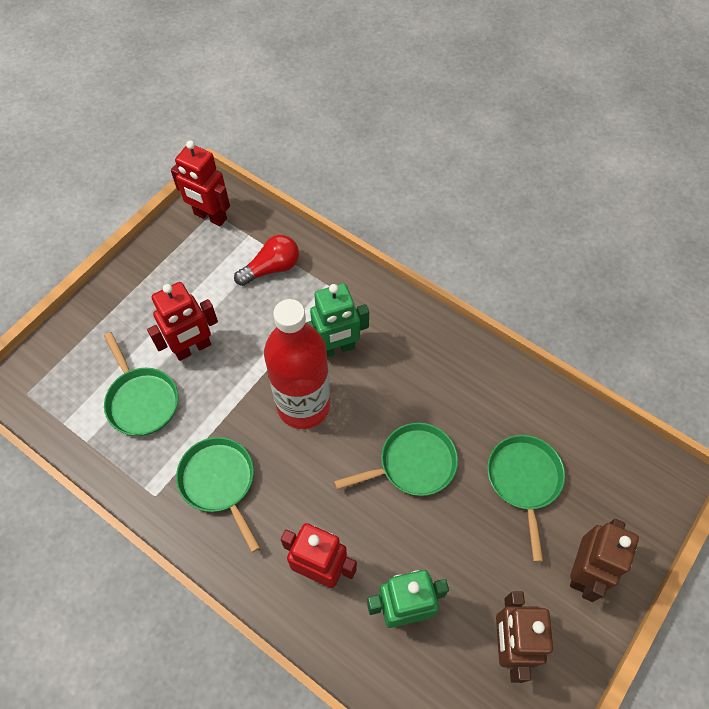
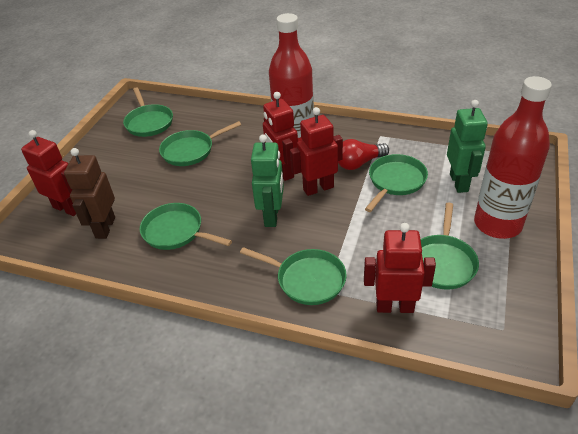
brown robot: 2 -> 1
green pan: 4 -> 6
red bottle: 1 -> 2
red robot: 3 -> 4

